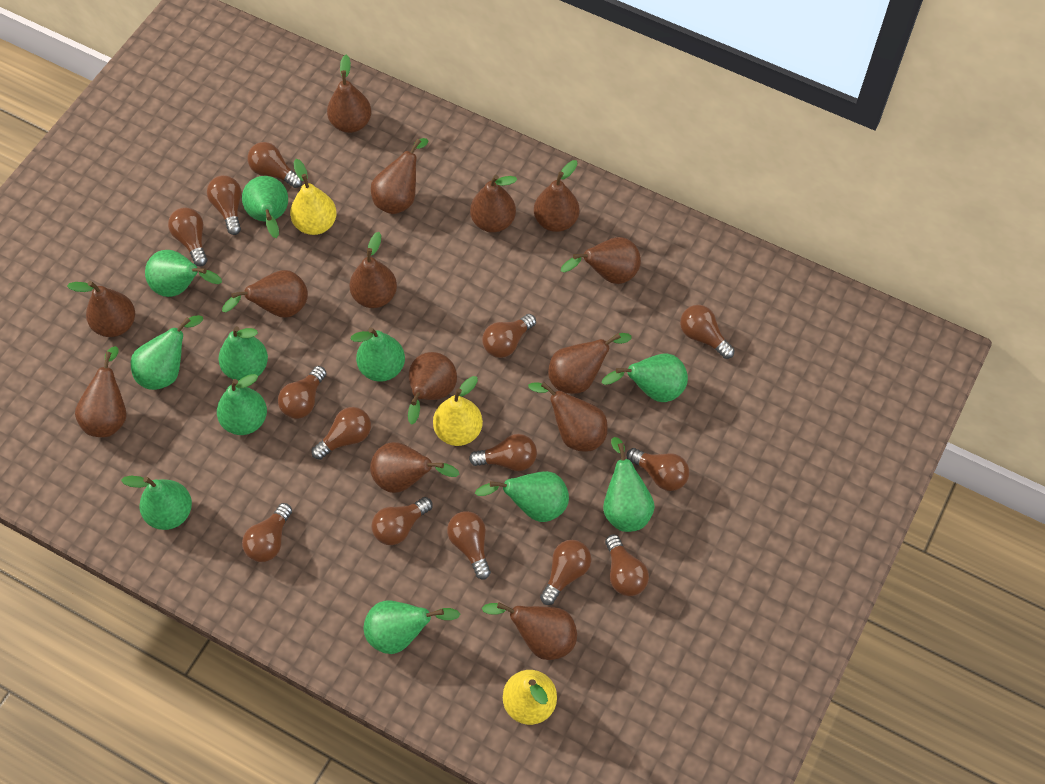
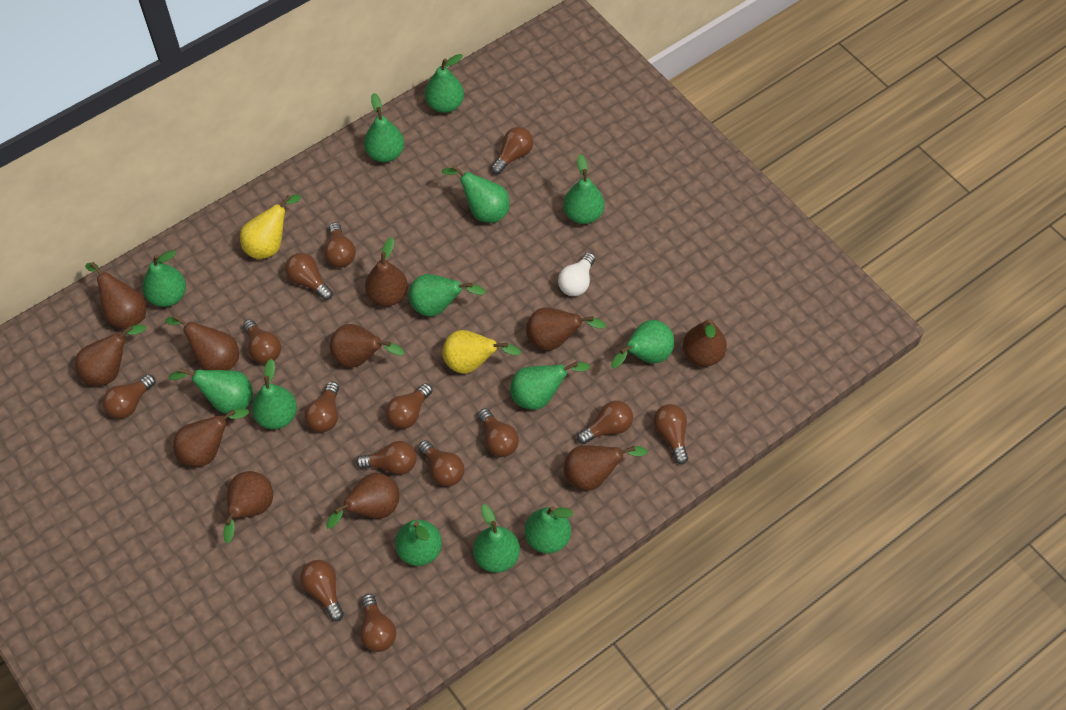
brown pear: 14 -> 11
green pear: 11 -> 13
white light bulb: 0 -> 1
yellow pear: 3 -> 2

